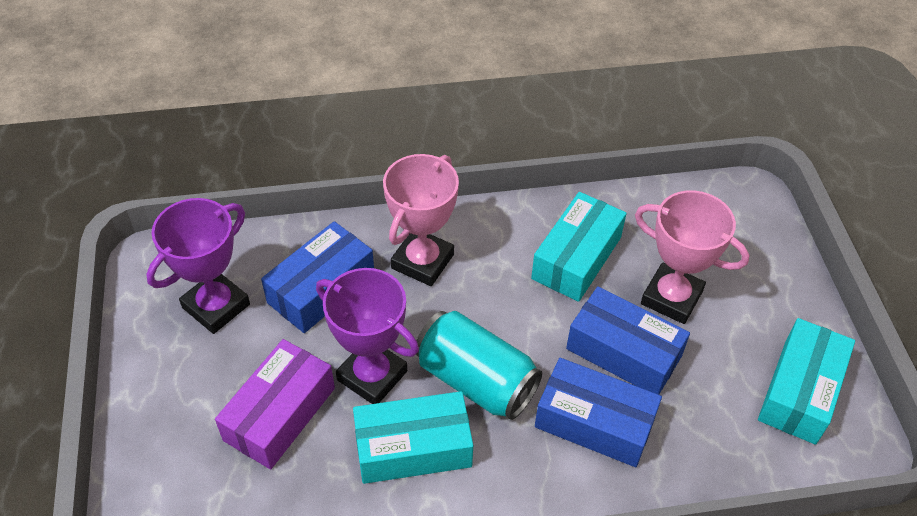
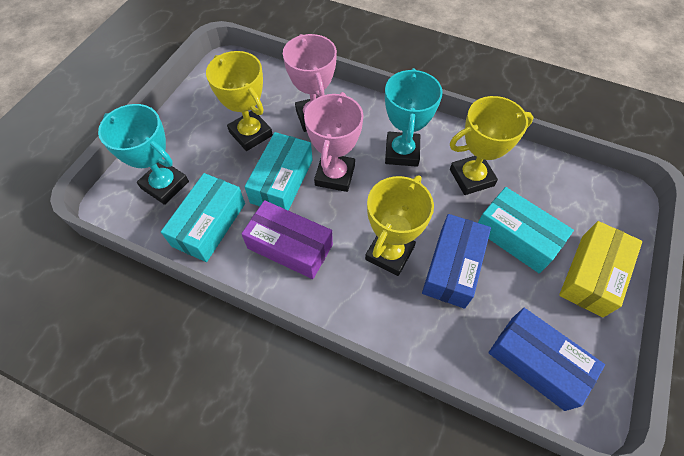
blue box: 3 -> 2
purple trophy: 2 -> 0
turquoise can: 1 -> 0
turquoise trophy: 0 -> 2
yellow box: 0 -> 1
yellow trophy: 0 -> 3

